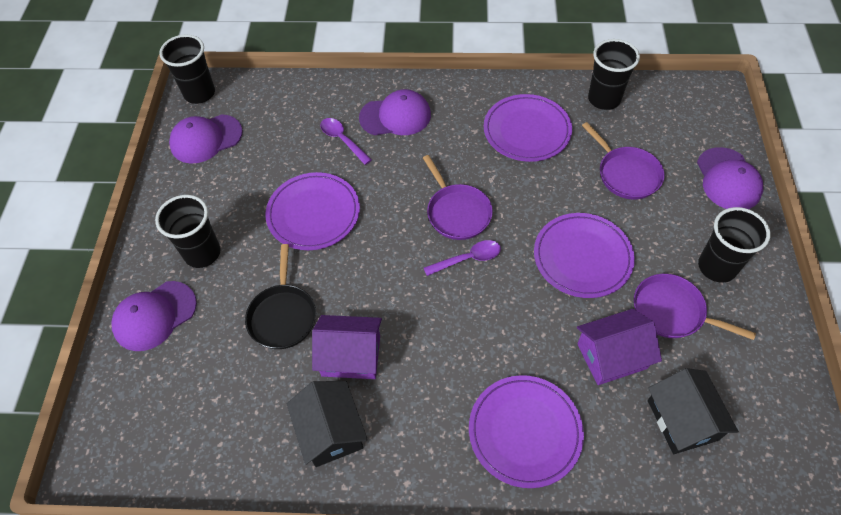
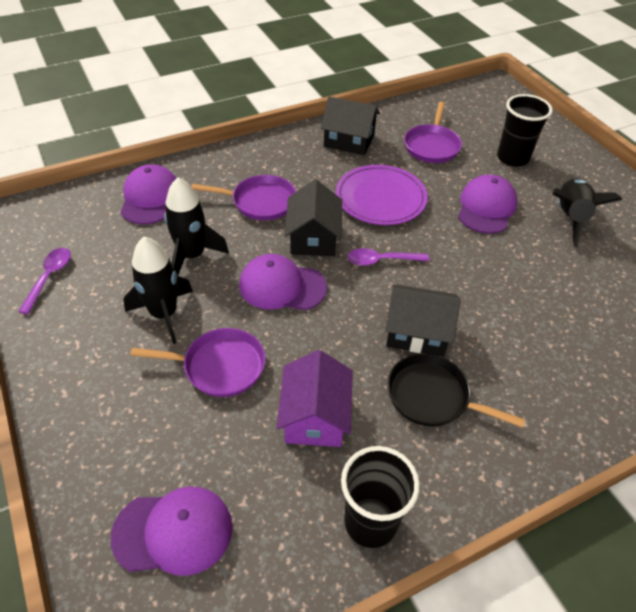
black cup: 4 -> 2
black house: 2 -> 3
black rocket: 0 -> 3
purple house: 2 -> 1
purple plate: 4 -> 1

